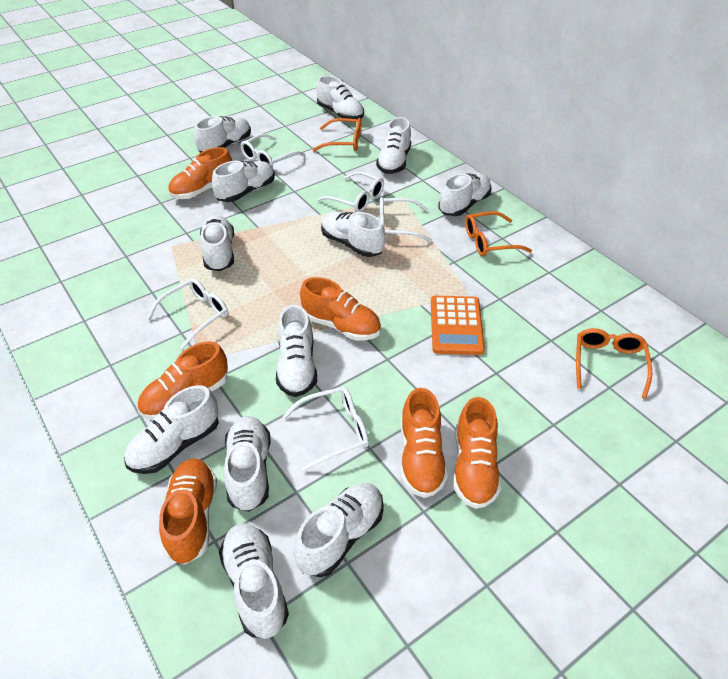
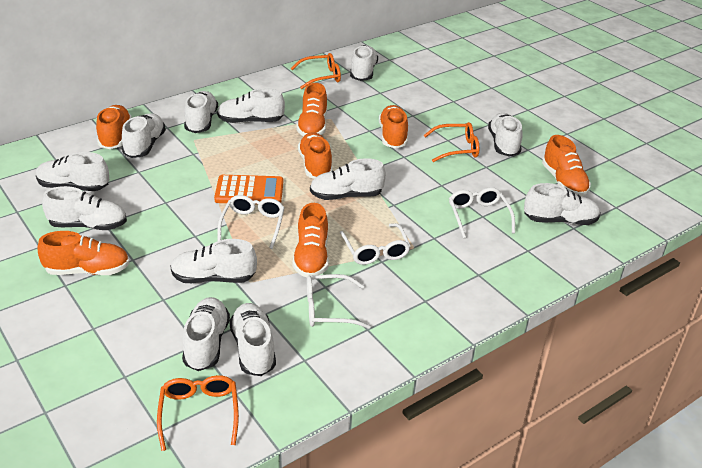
orange shoe: 6 -> 7
white glasses: 5 -> 4

